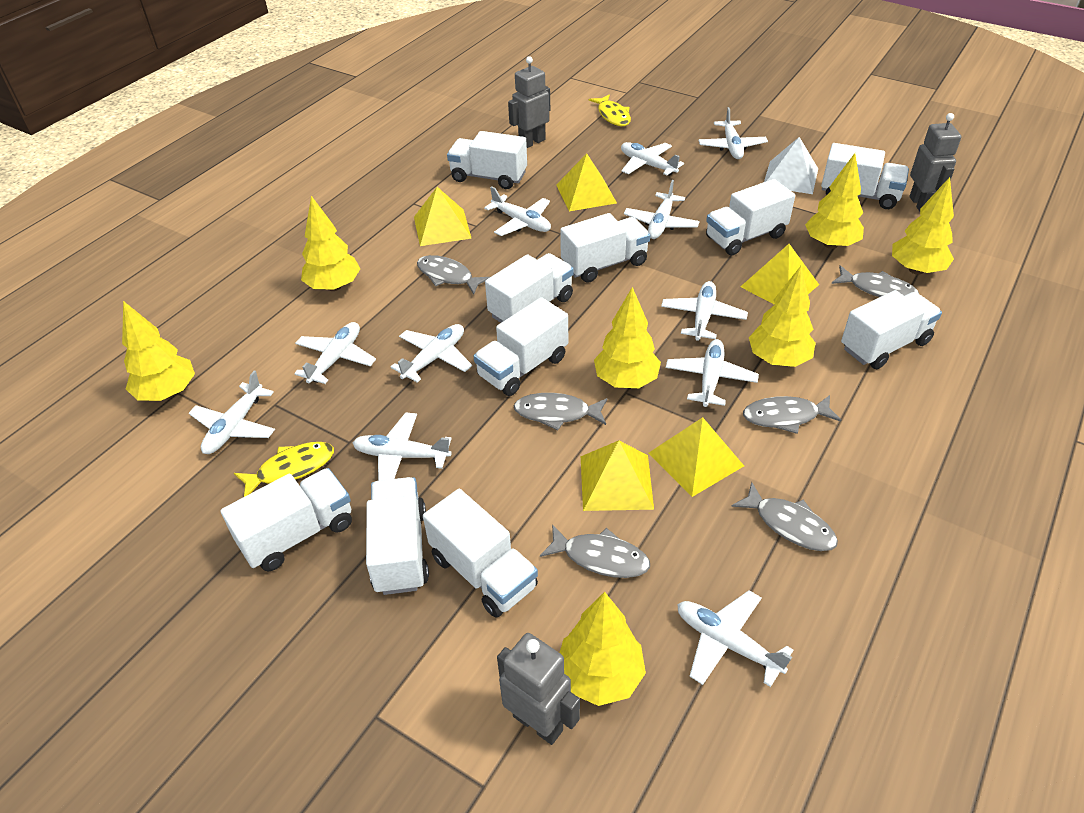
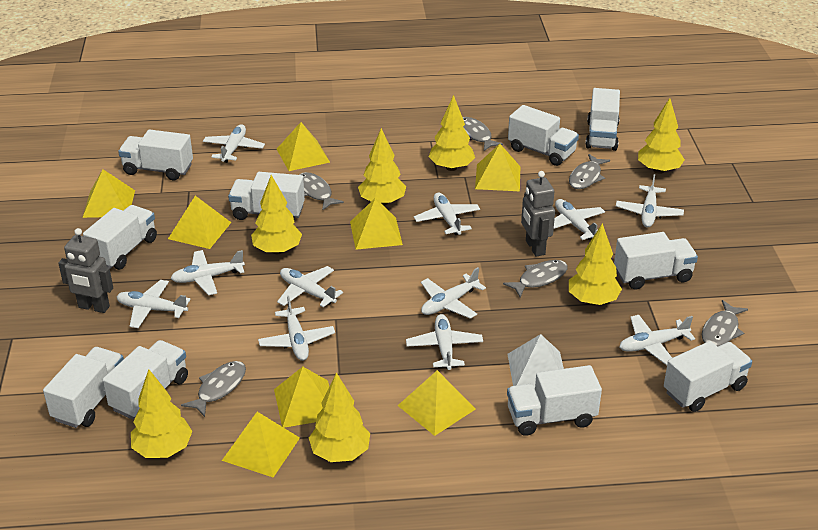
grey robot: 3 -> 2
yellow fish: 2 -> 0
yellow pyramid: 5 -> 8

